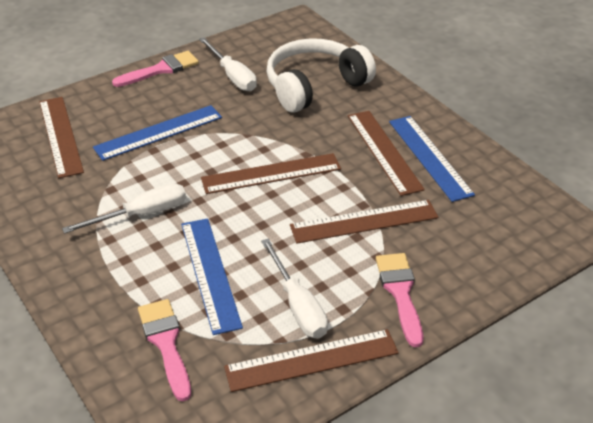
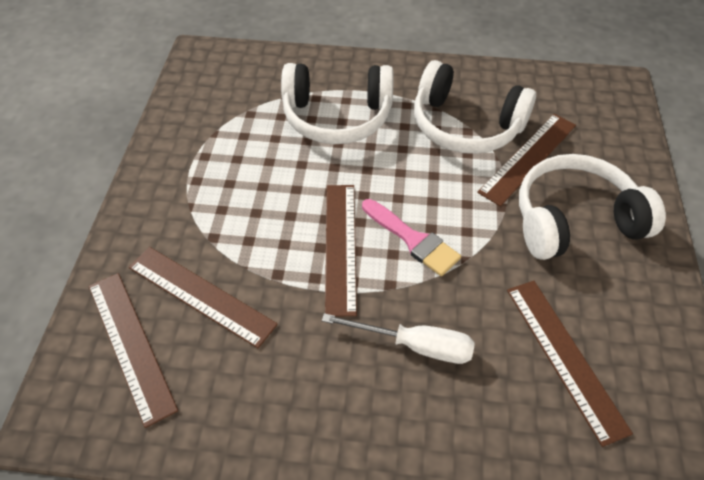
blue ruler: 3 -> 0
pink brush: 3 -> 1
white headphones: 1 -> 3
white screwdriver: 3 -> 1

